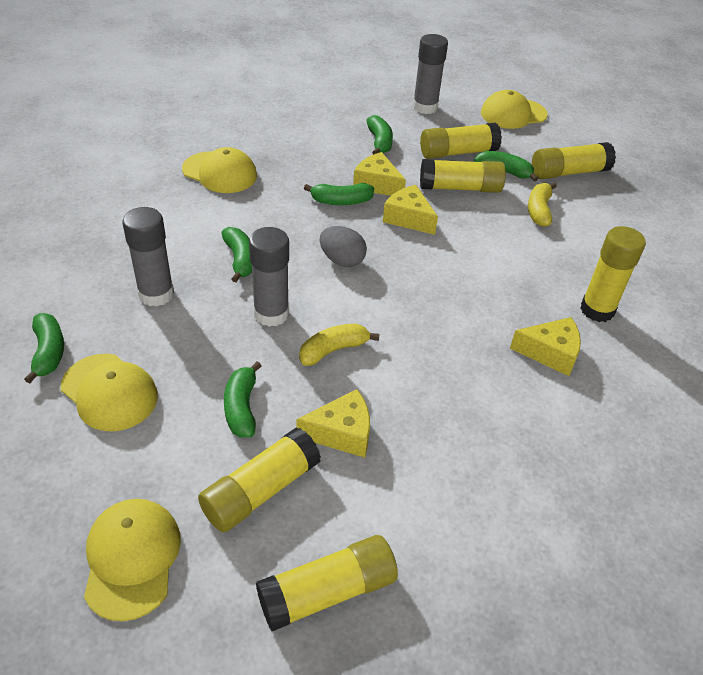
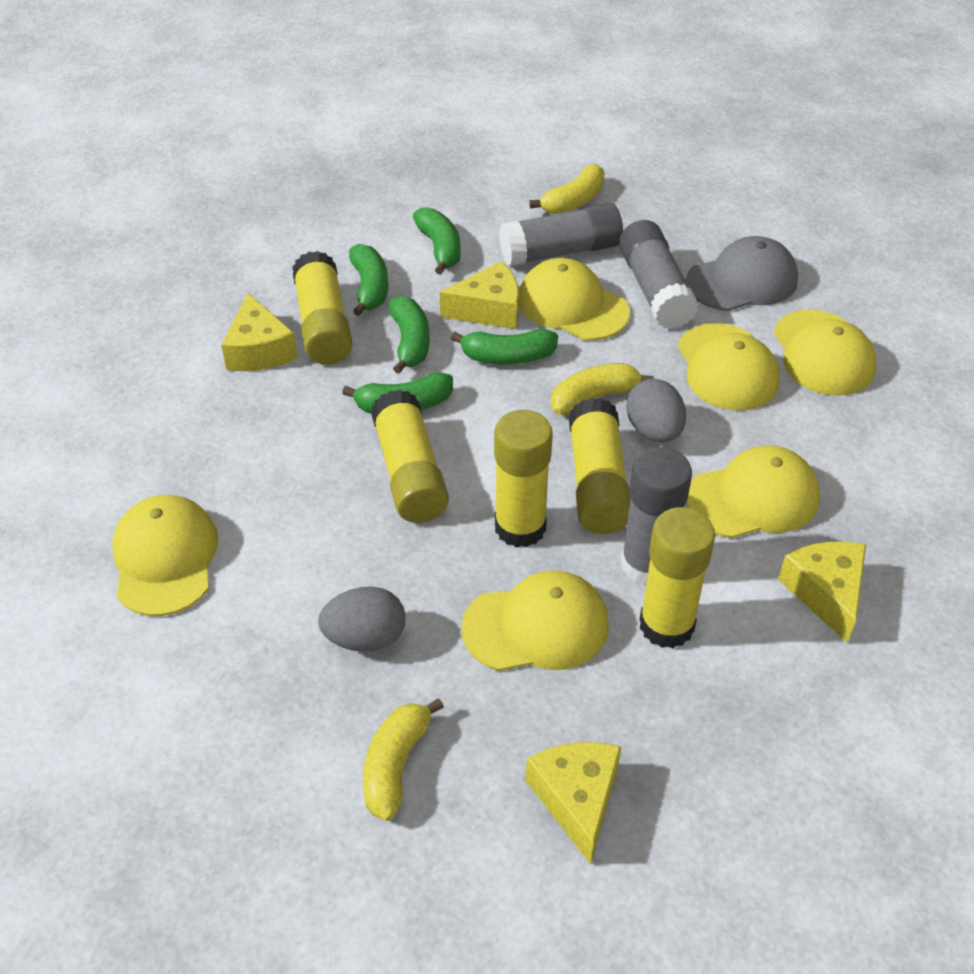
green banana: 6 -> 5
grey cap: 0 -> 1
grey egg: 1 -> 2
yellow banana: 2 -> 3
yellow cap: 4 -> 6
yellow glue stick: 6 -> 5

